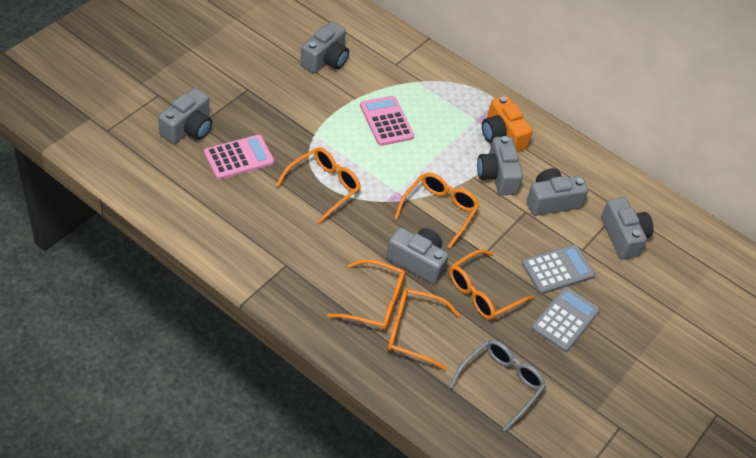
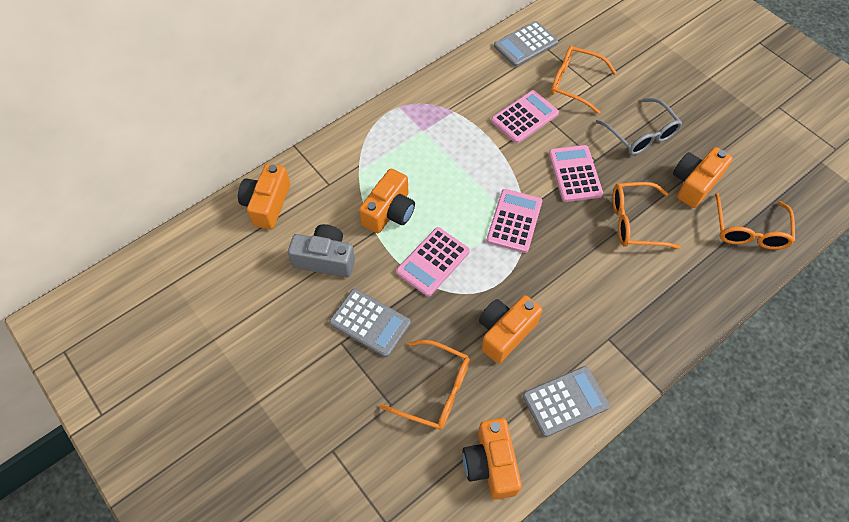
grey calculator: 2 -> 3
grey camera: 6 -> 1
orange camera: 1 -> 5
orange glasses: 5 -> 4
pink calculator: 2 -> 4

